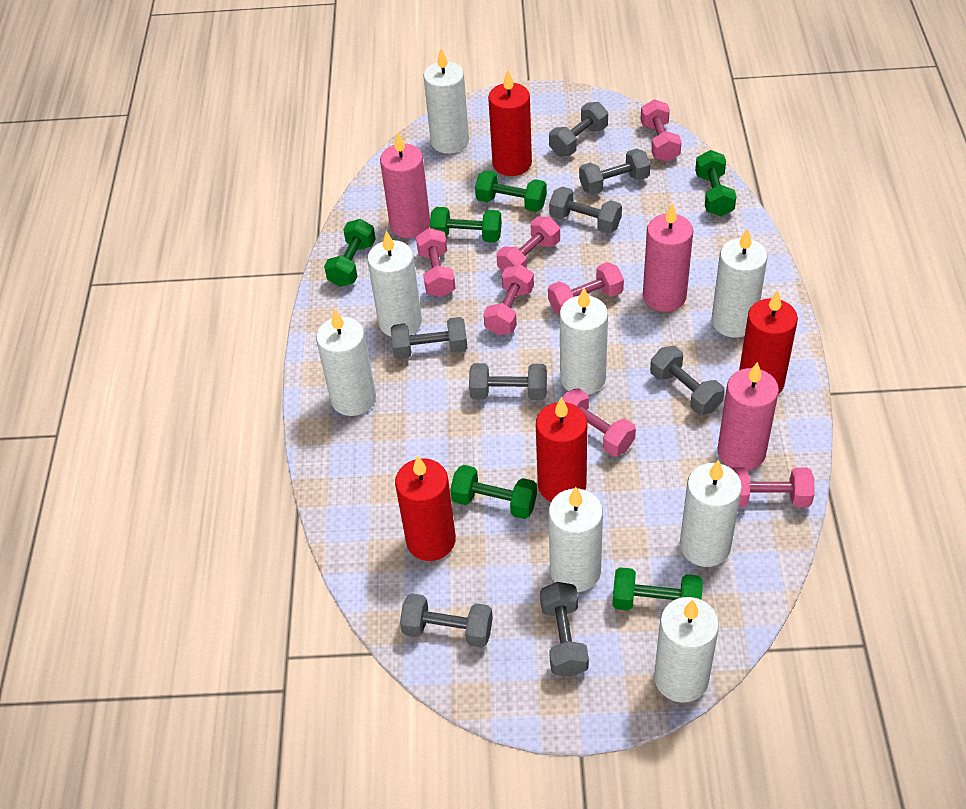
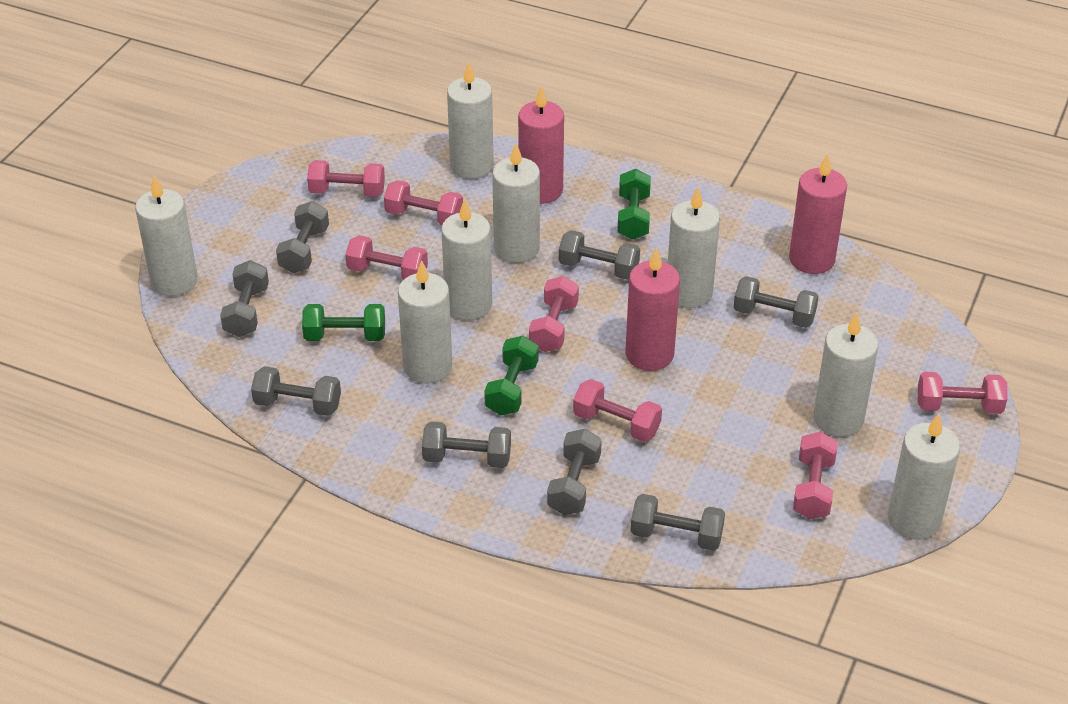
green dumbbell: 6 -> 3
red candle: 4 -> 0

